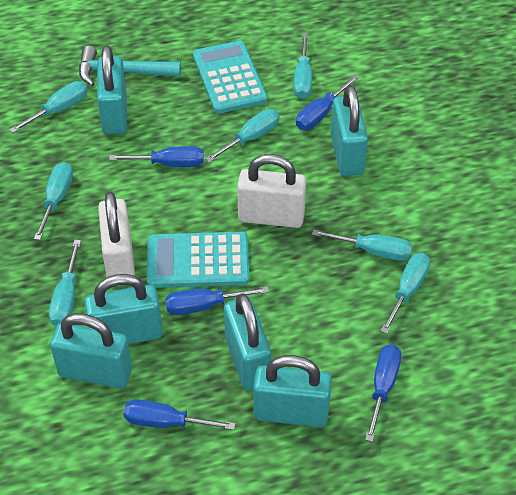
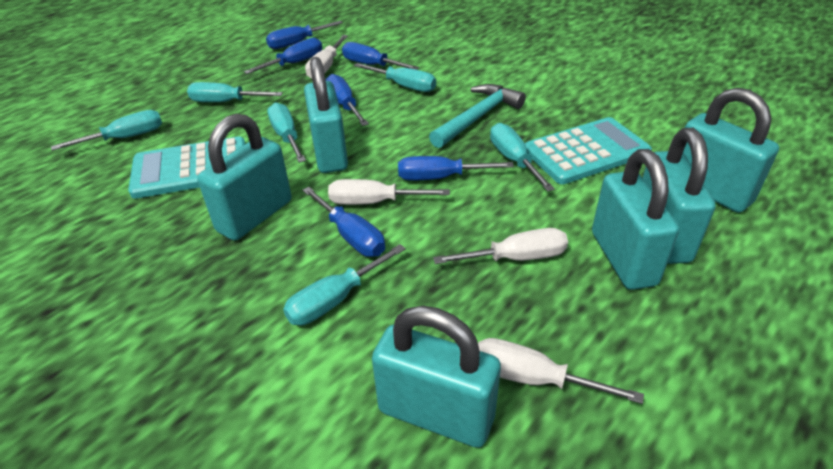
blue screwdriver: 5 -> 6
turquoise screwdriver: 7 -> 6
white padlock: 2 -> 0
white screwdriver: 0 -> 4

